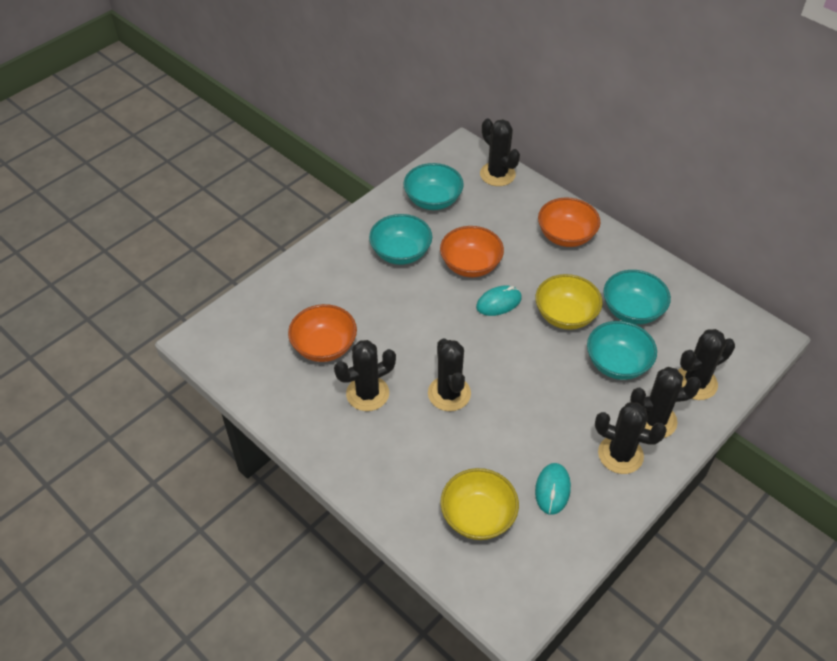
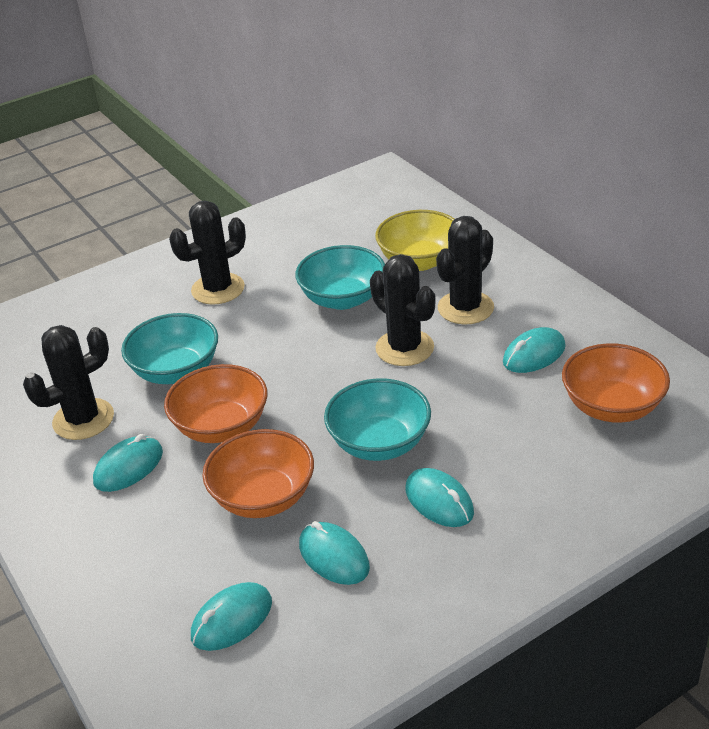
black cactus: 6 -> 4
turquoise bowl: 4 -> 3
turquoise mouse: 2 -> 5
yellow bowl: 2 -> 1

